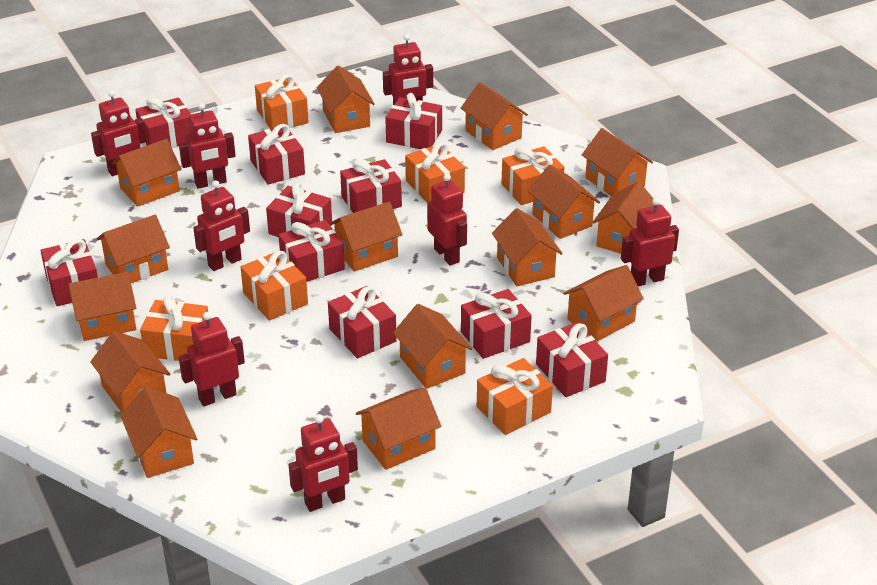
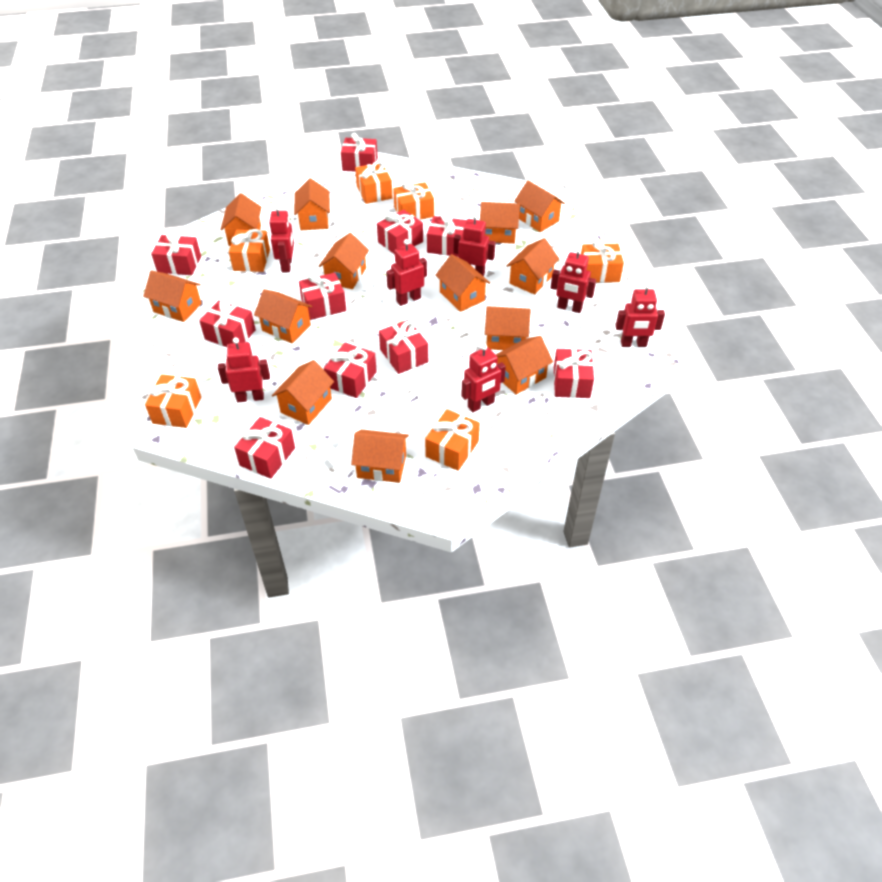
orange house: 15 -> 13
red robot: 8 -> 7

